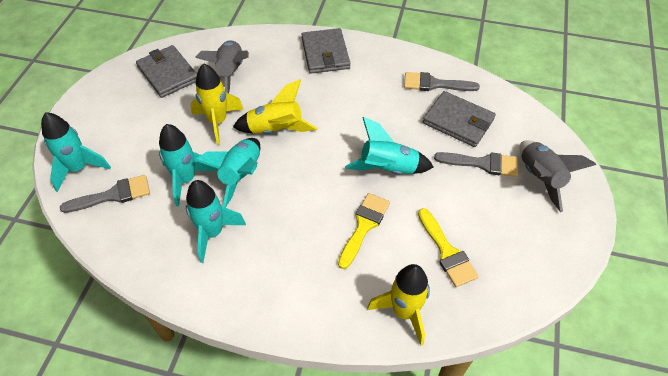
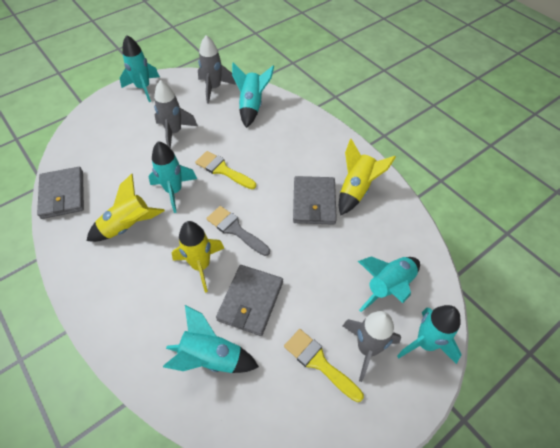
grey brush: 3 -> 1
grey rocket: 2 -> 3
turquoise rocket: 5 -> 6

